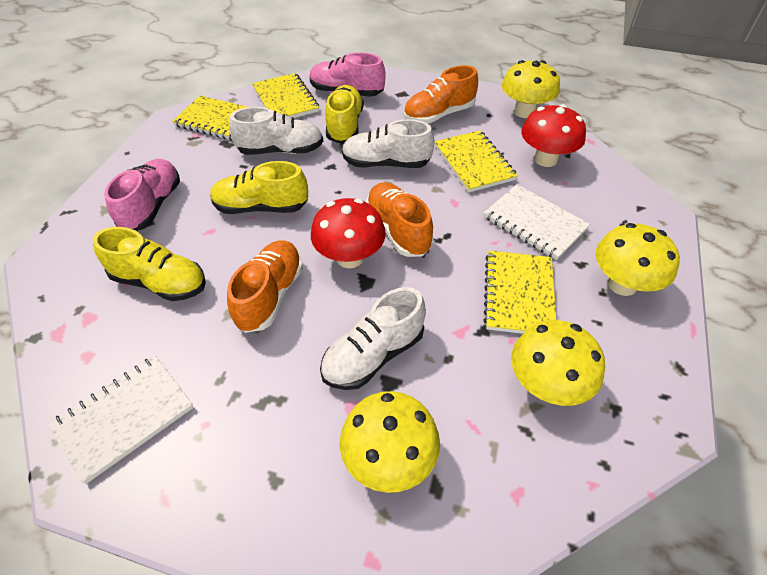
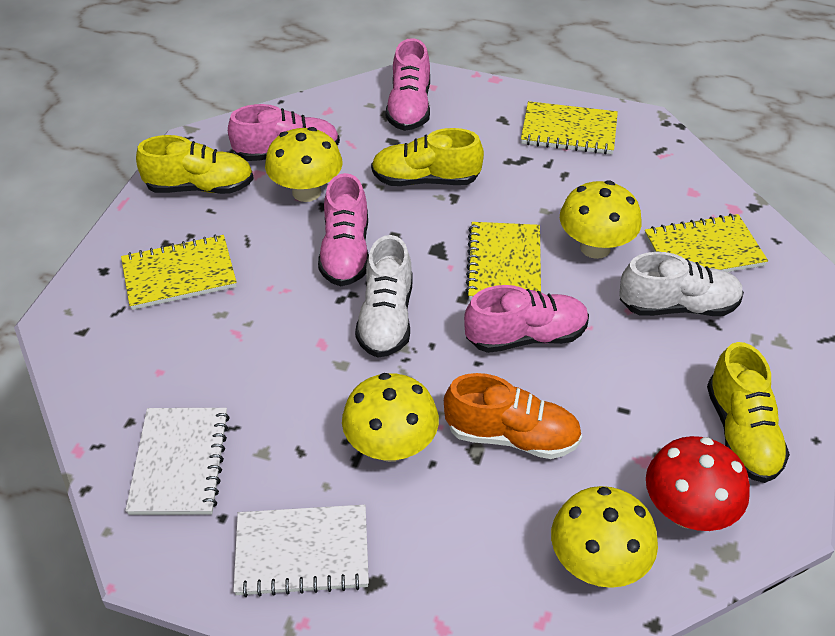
orange shoe: 3 -> 1
pink shoe: 2 -> 4
red mushroom: 2 -> 1
white shoe: 3 -> 2

